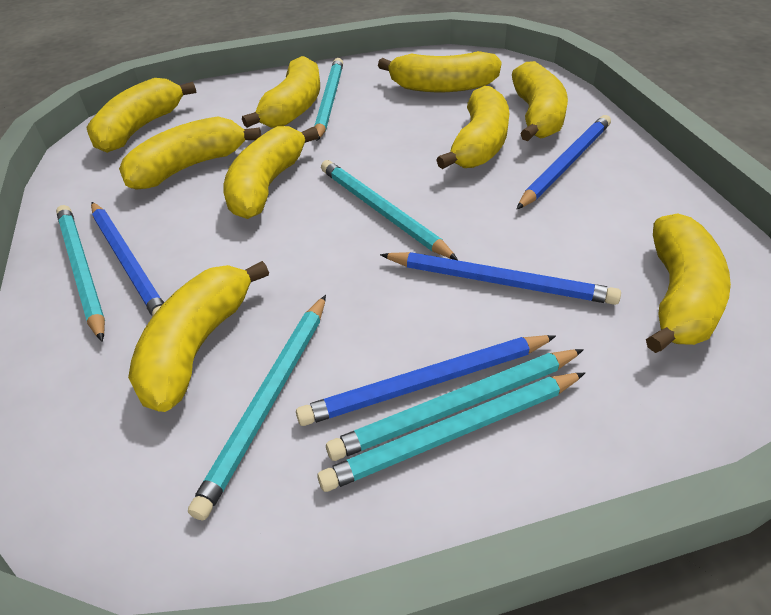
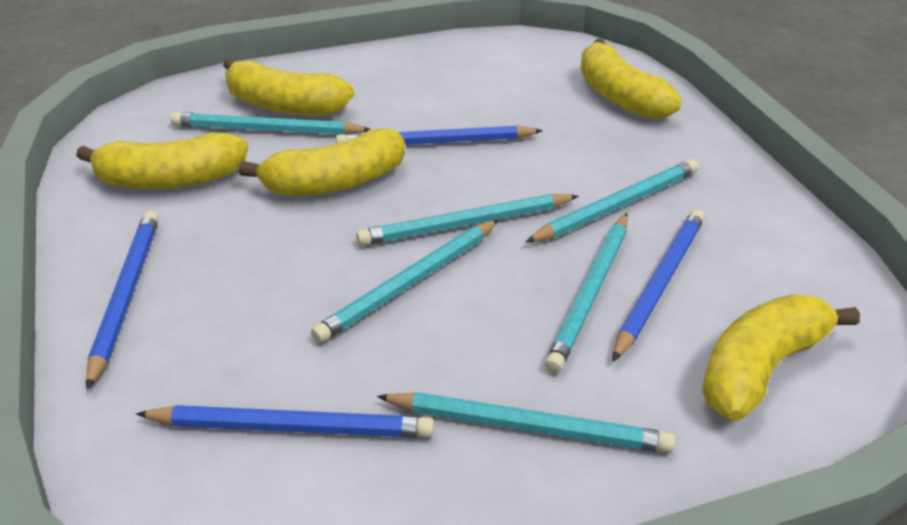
yellow banana: 9 -> 5

